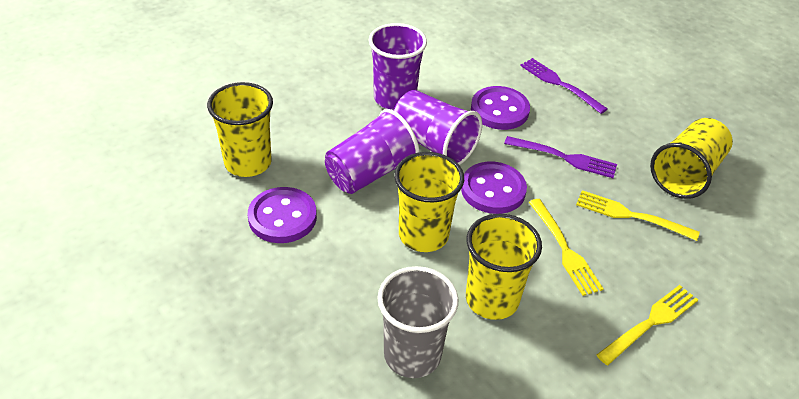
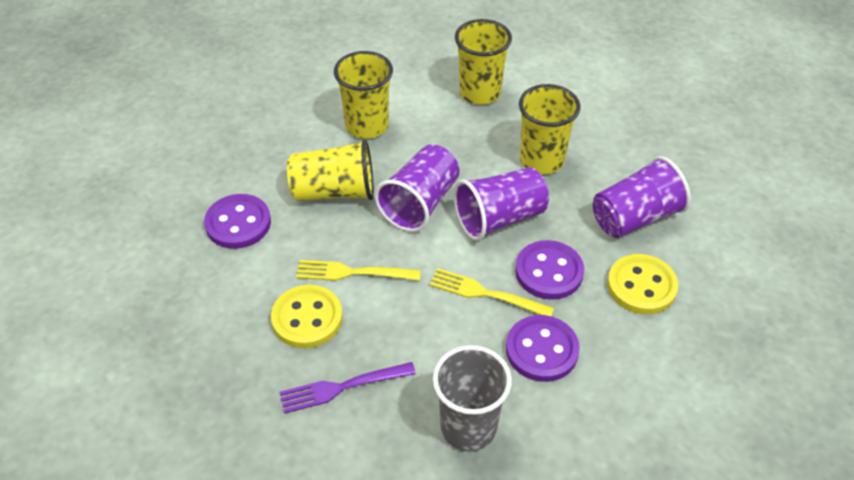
purple fork: 2 -> 1
yellow button: 0 -> 2
yellow fork: 3 -> 2

